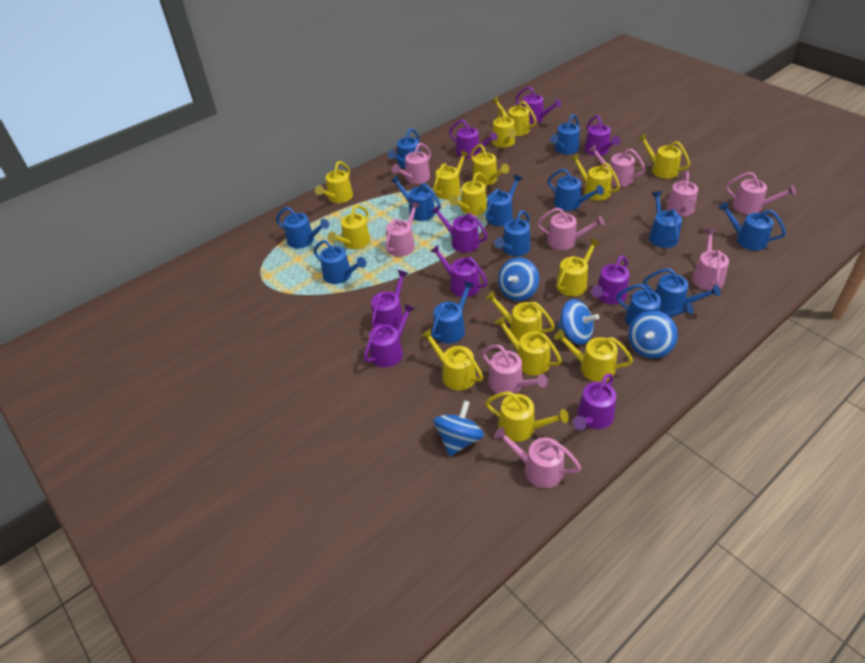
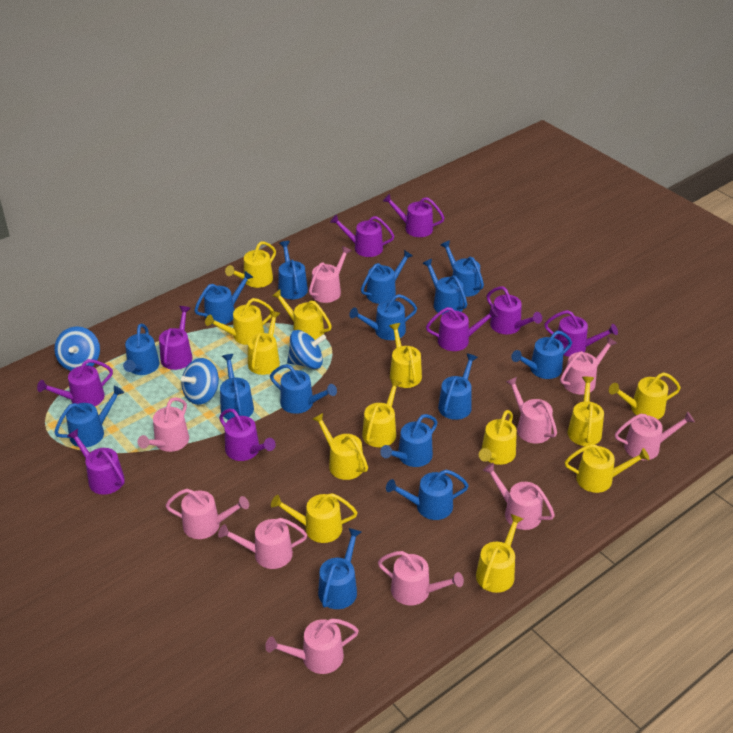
blue spinning top: 4 -> 3
blue watering can: 13 -> 15
pink watering can: 9 -> 10
yellow watering can: 15 -> 13

